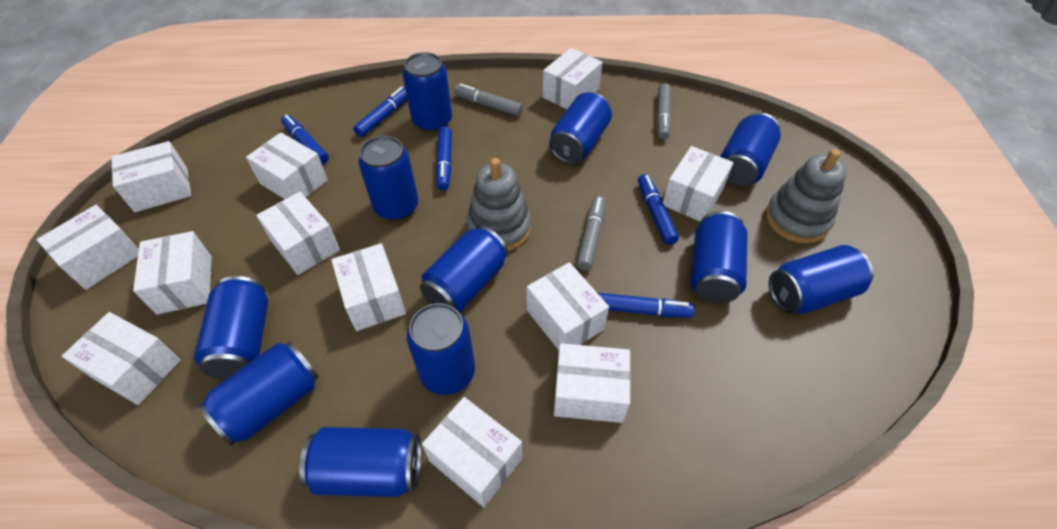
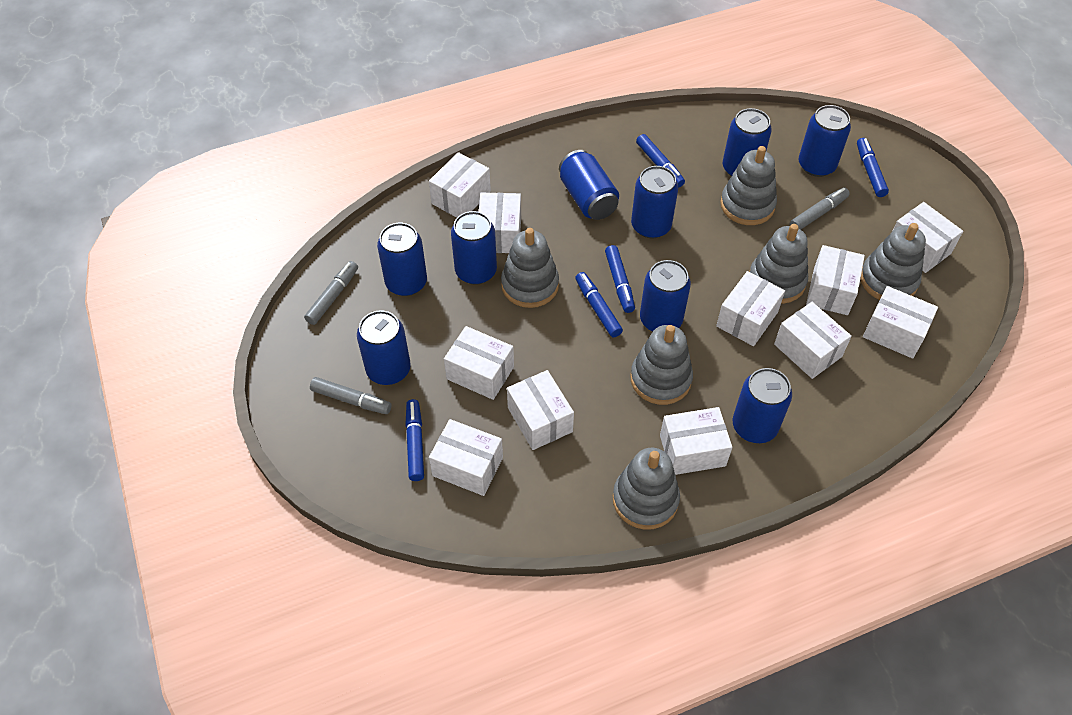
blue can: 11 -> 9
grey stacking toy: 2 -> 6
white box: 12 -> 11

